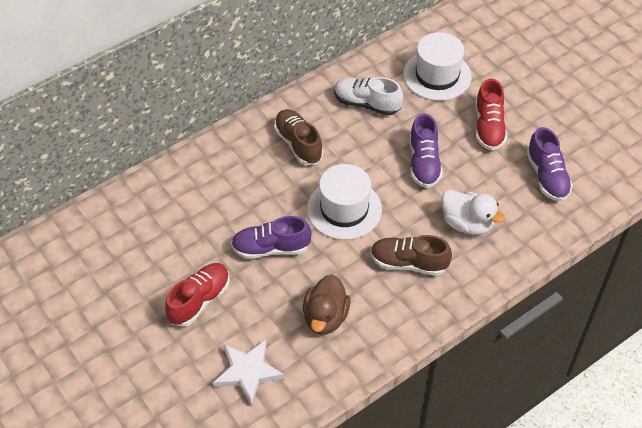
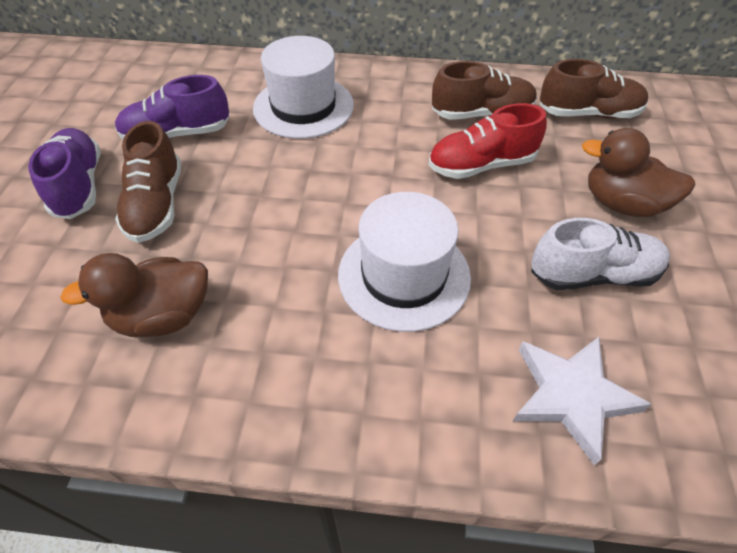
brown duck: 1 -> 2
brown shoe: 2 -> 3
purple shoe: 3 -> 2
red shoe: 2 -> 1
white duck: 1 -> 0

